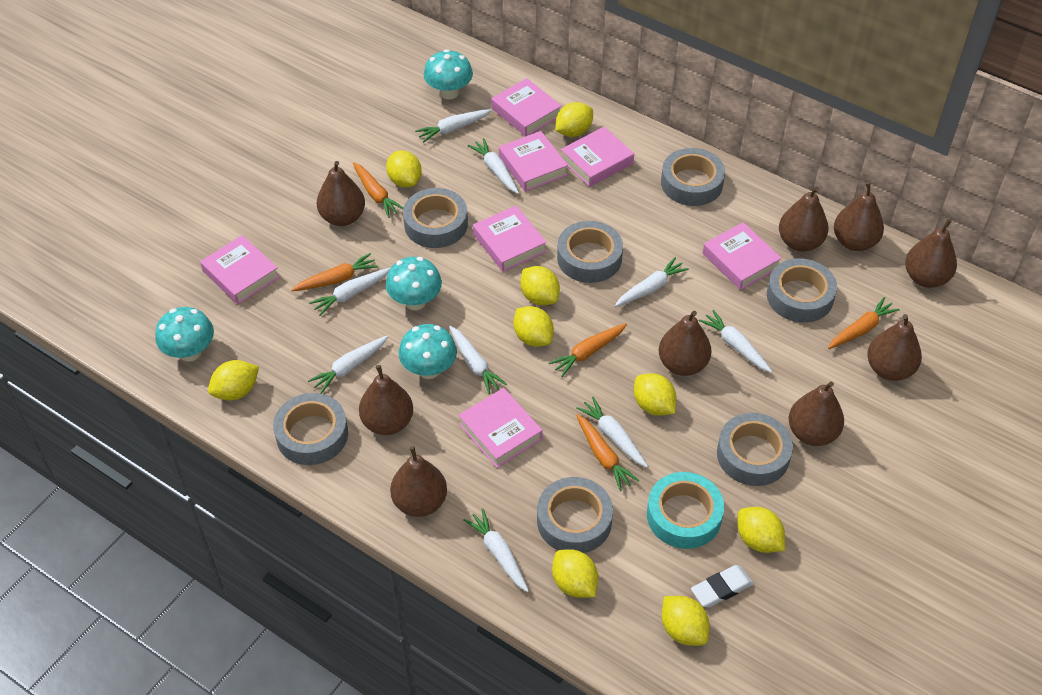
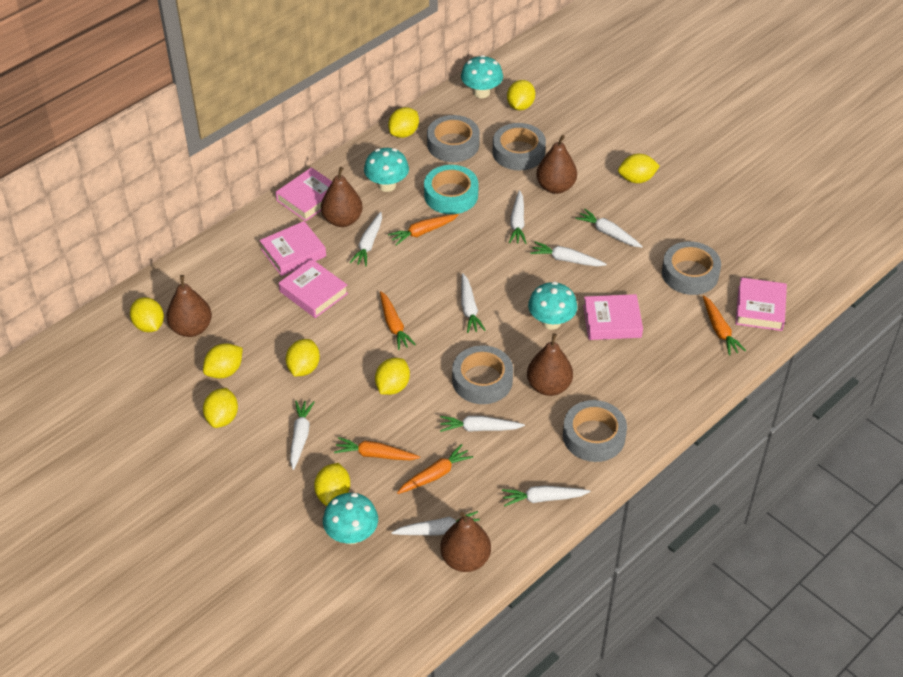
brown pear: 9 -> 5
grey tape: 7 -> 5
pink book: 7 -> 5
white eraser: 1 -> 0

